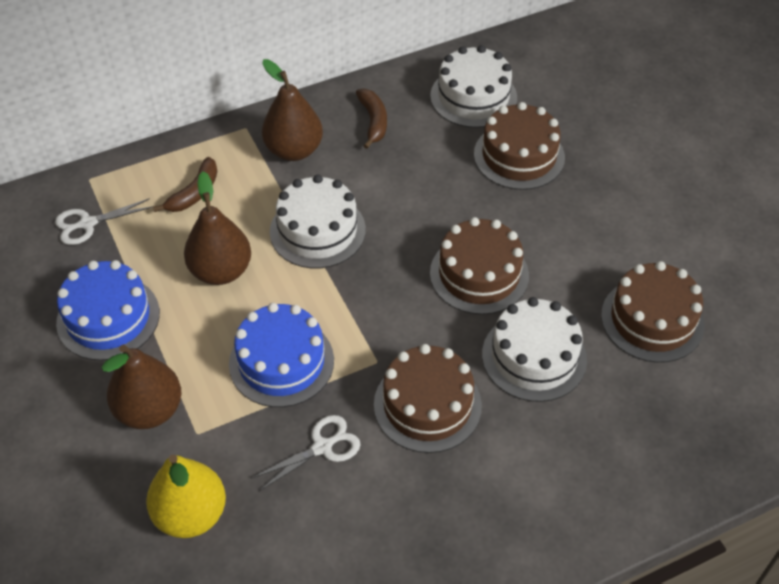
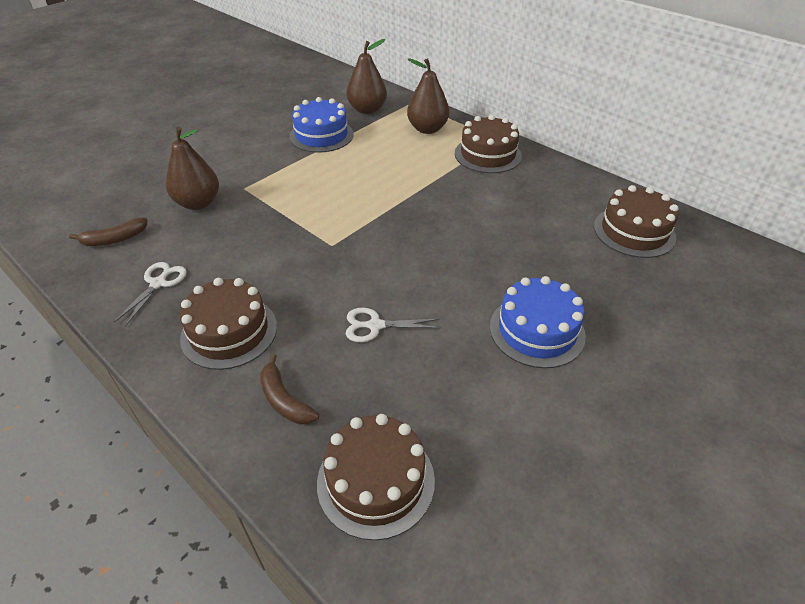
white cake: 3 -> 0
yellow pear: 1 -> 0

